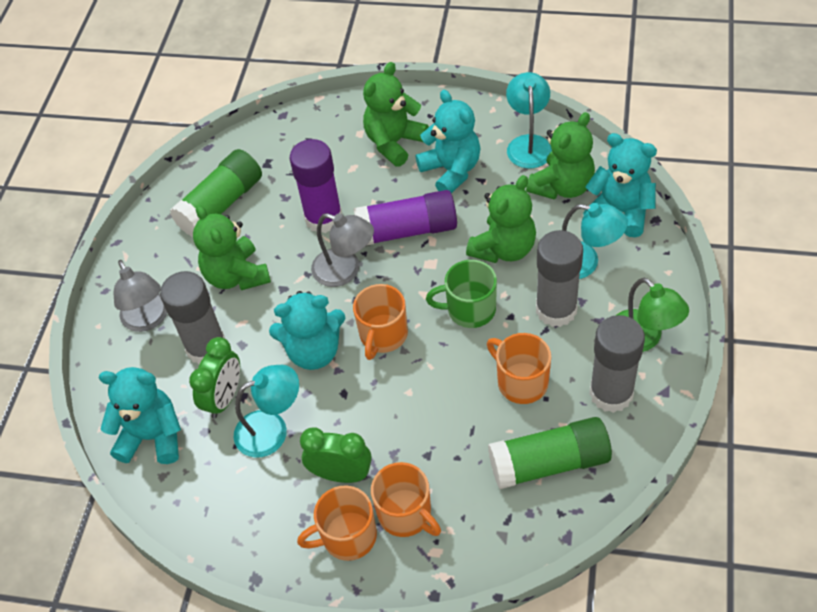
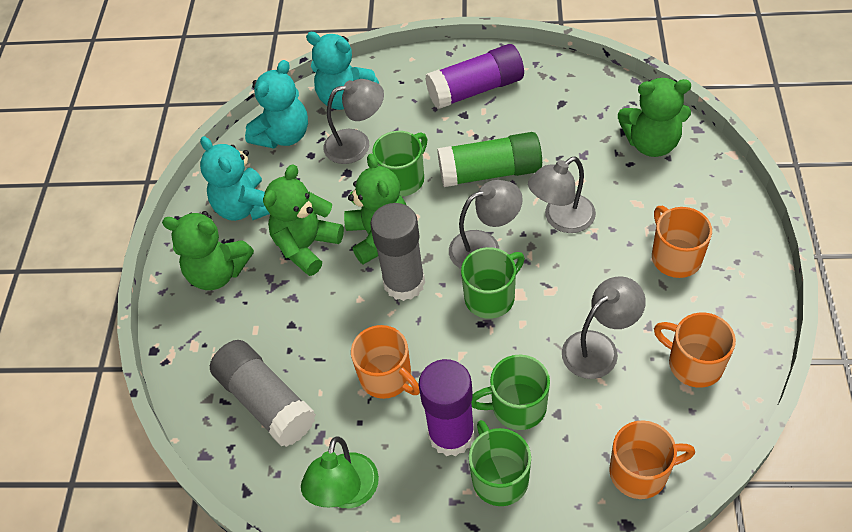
green clock: 2 -> 0
green glue stick: 2 -> 1
green mug: 1 -> 4
grey glue stick: 3 -> 2
grey lamp: 2 -> 4
turquoise lamp: 3 -> 0
turquoise teddy bear: 4 -> 3

